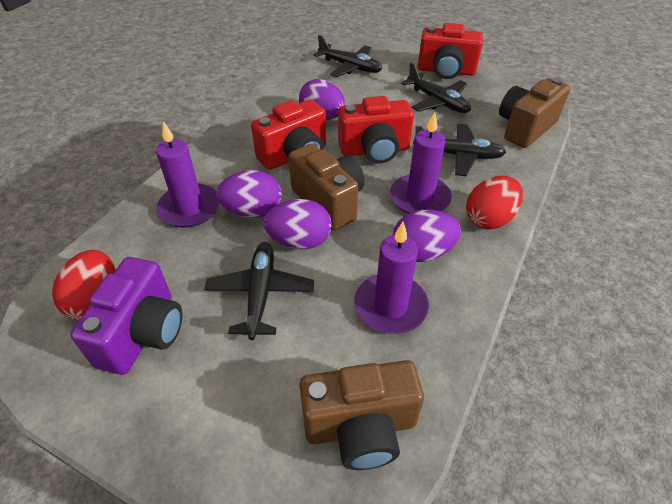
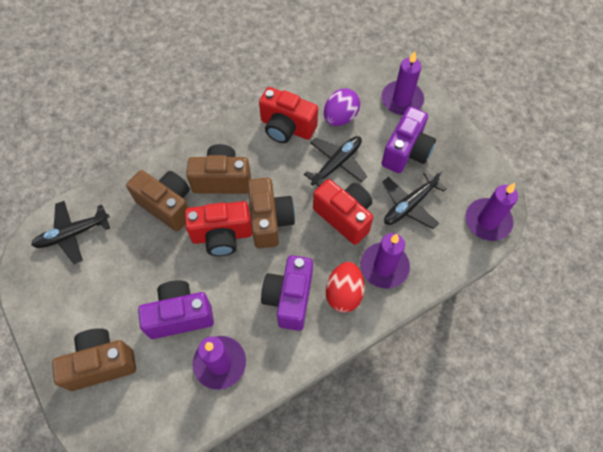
black plane: 4 -> 3
brown camera: 3 -> 4
purple camera: 1 -> 3
purple candle: 3 -> 4
purple egg: 4 -> 1
red egg: 2 -> 1

